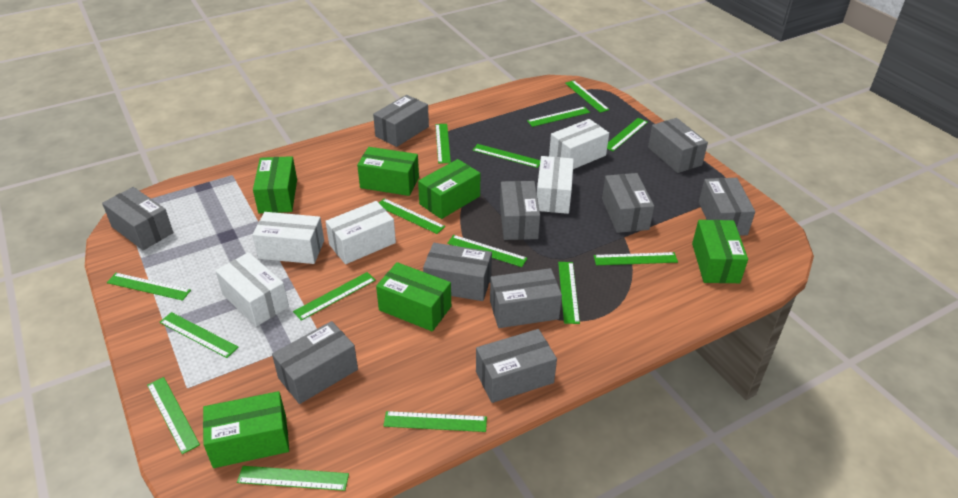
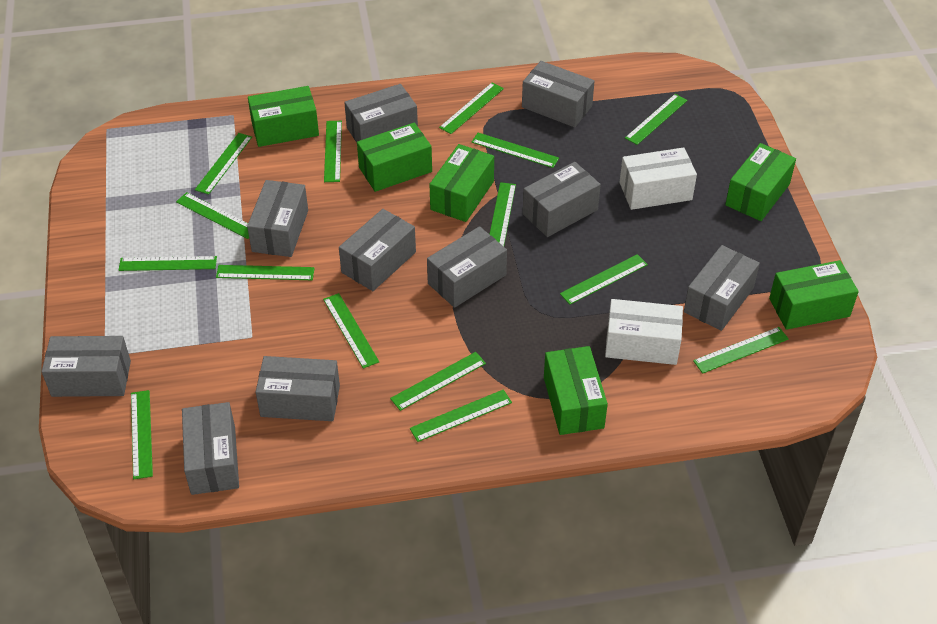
white box: 5 -> 2

